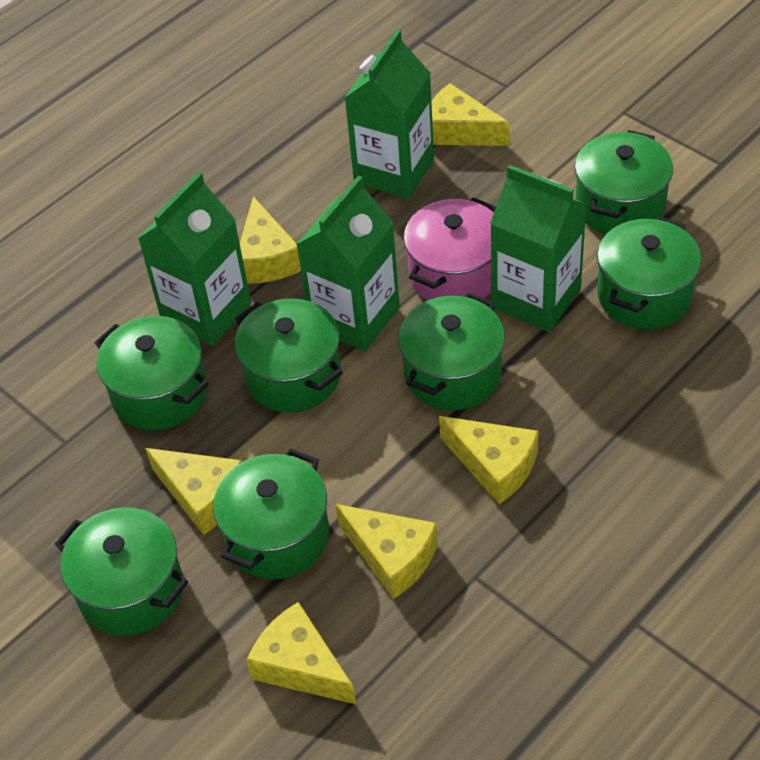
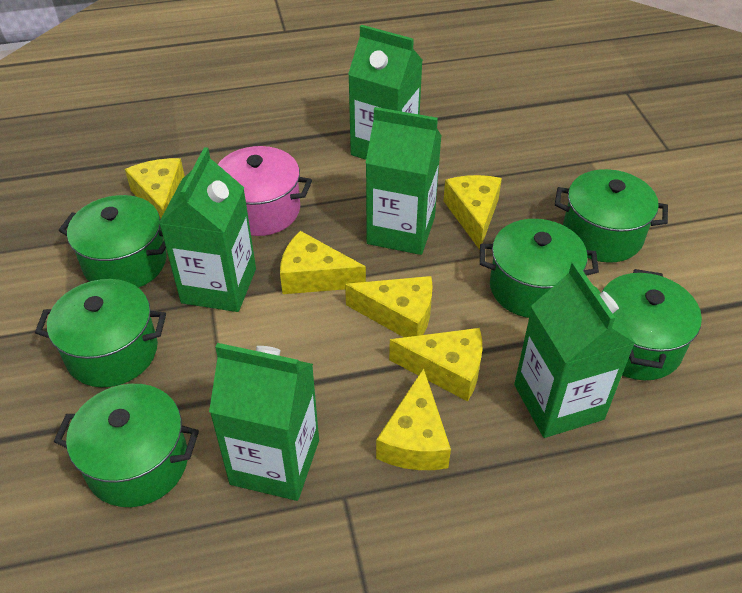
green carton: 4 -> 5
green pot: 7 -> 6

